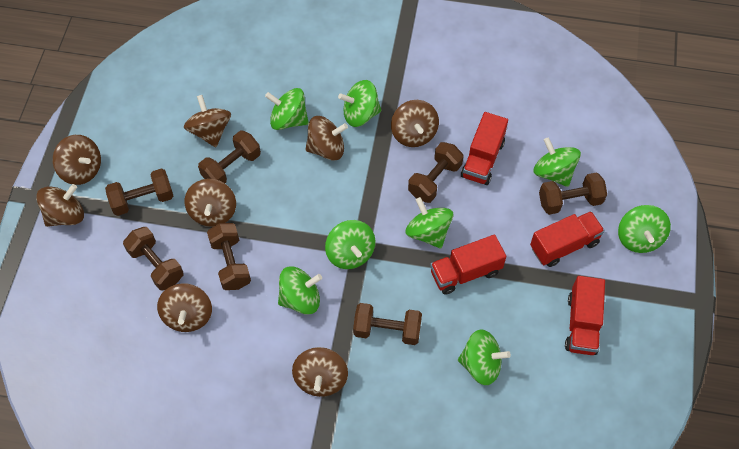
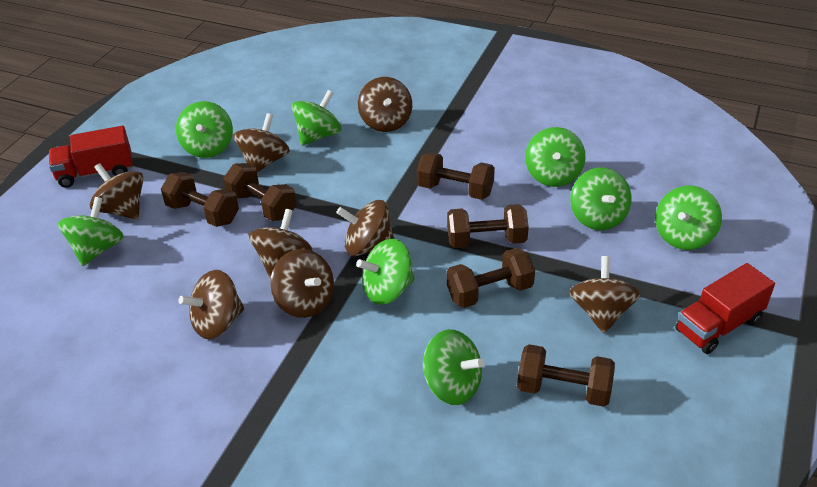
brown dumbbell: 7 -> 6
red truck: 4 -> 2

